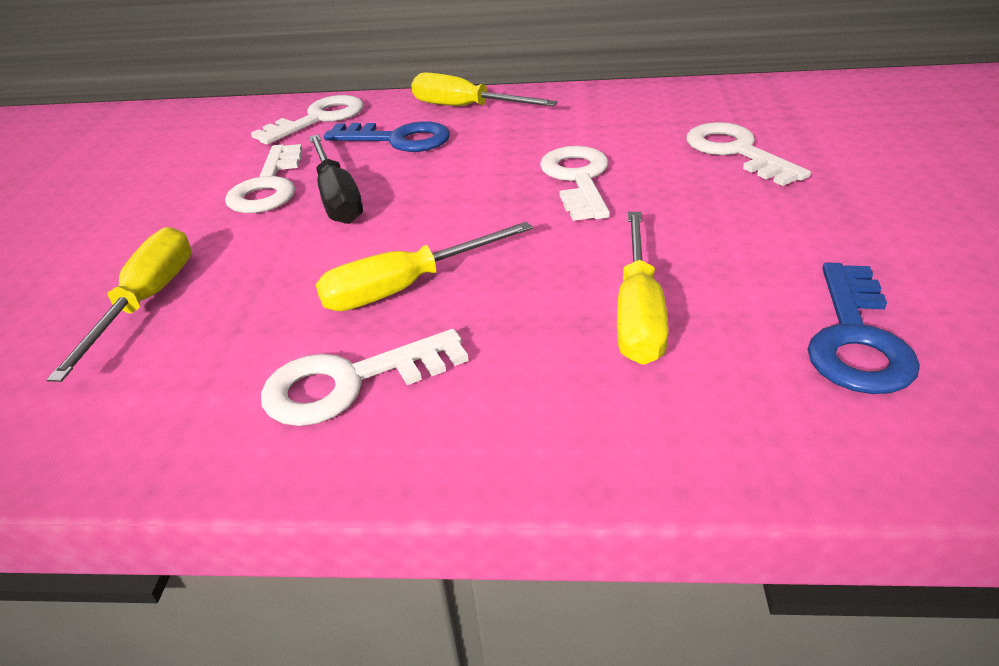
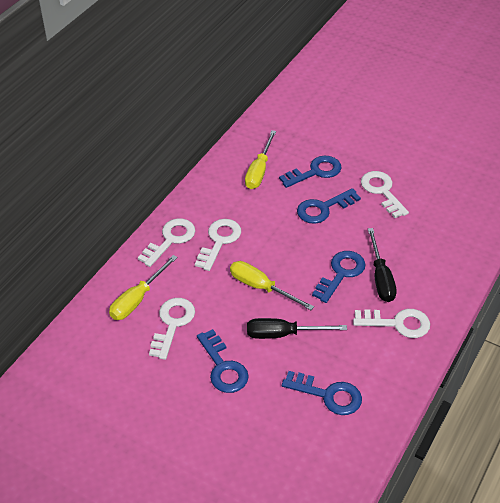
black screwdriver: 1 -> 2
blue key: 2 -> 5
yellow screwdriver: 4 -> 3

